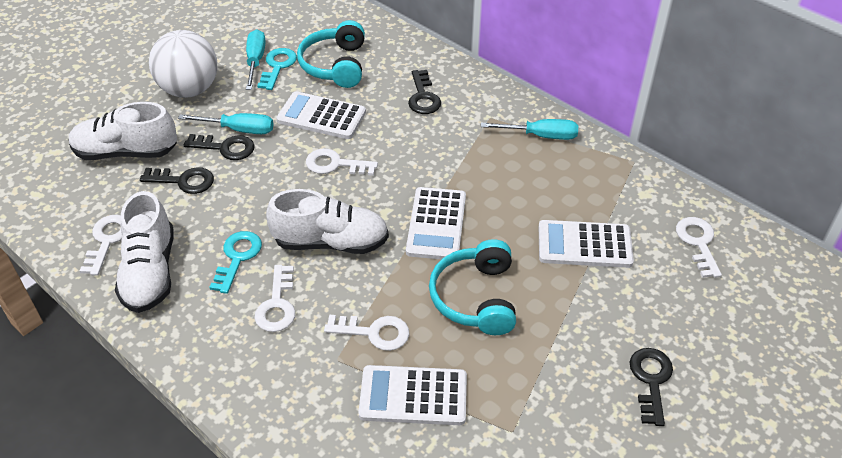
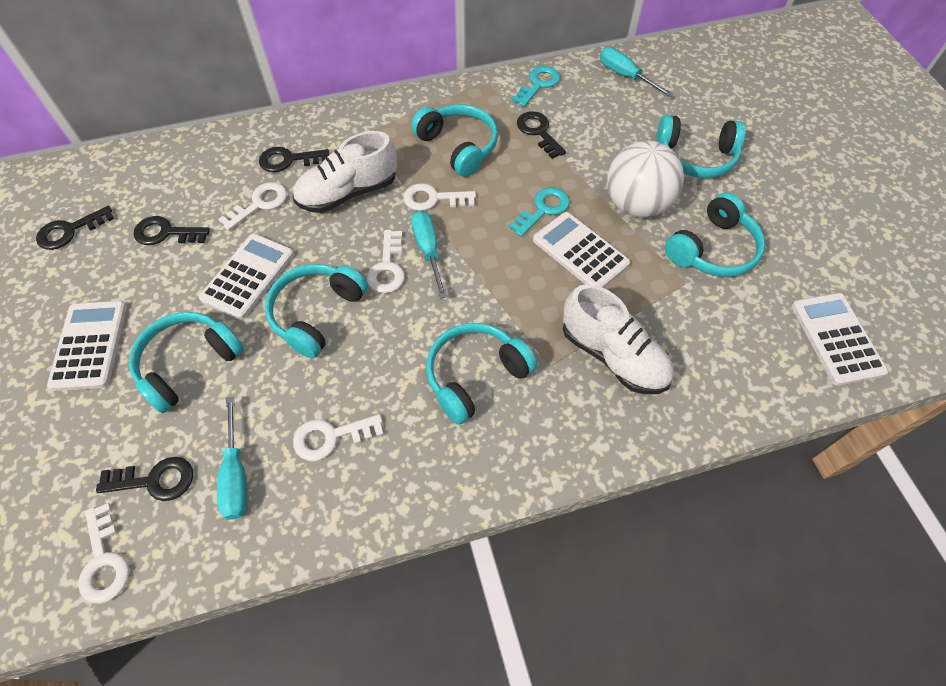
black key: 4 -> 5
turquoise headphones: 2 -> 6
white shoe: 3 -> 2

